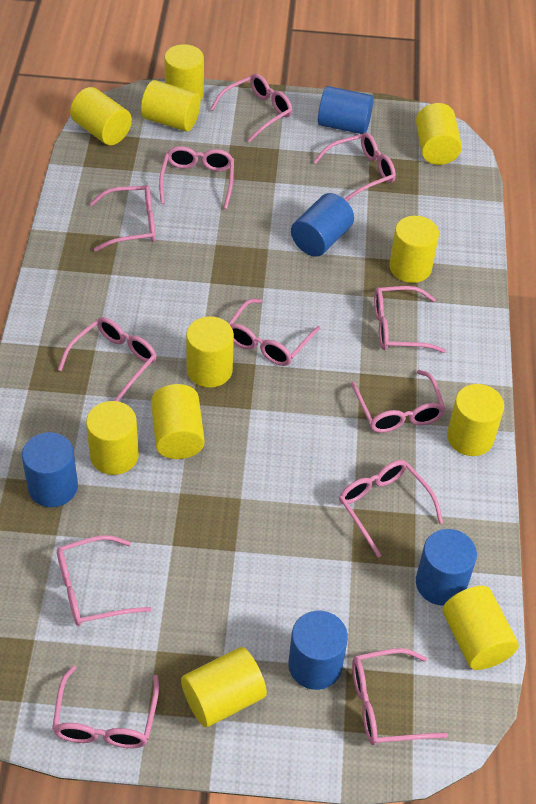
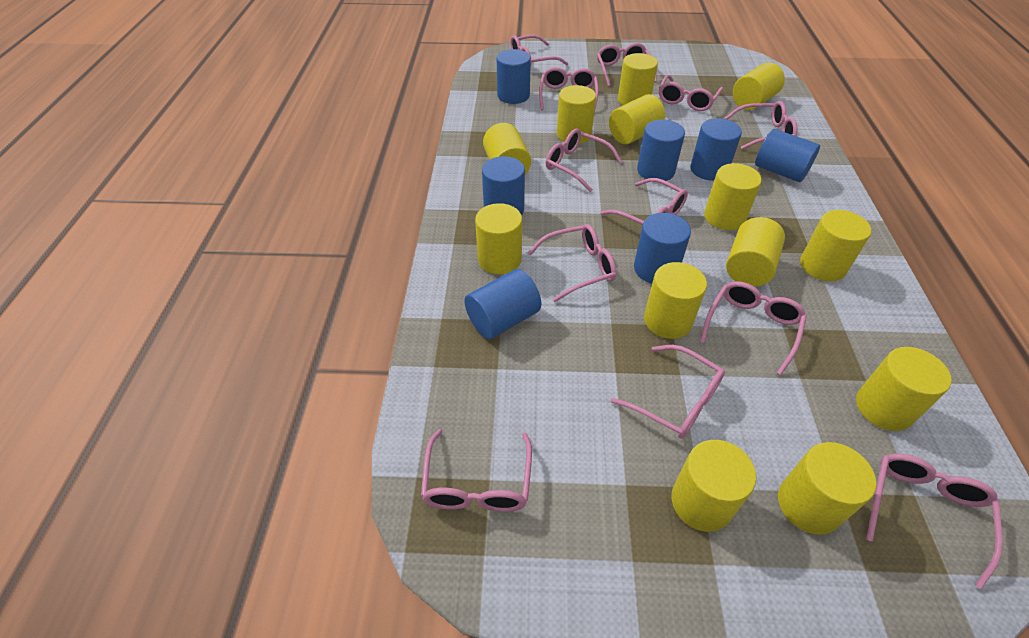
blue cylinder: 5 -> 7
yellow cylinder: 11 -> 13

